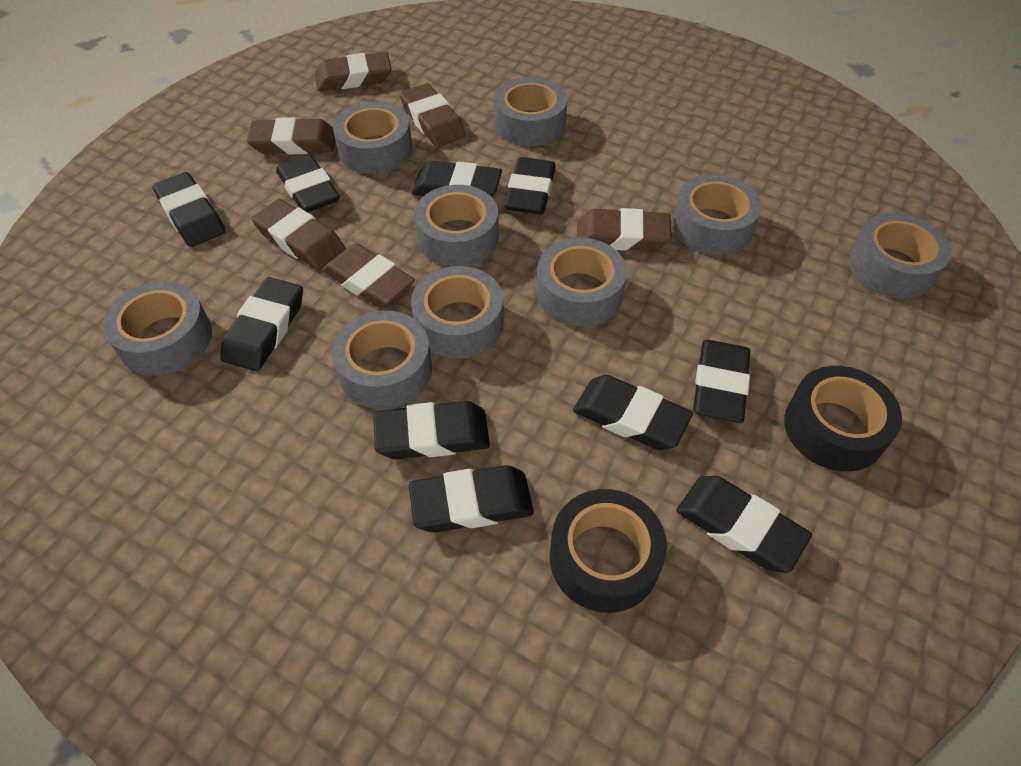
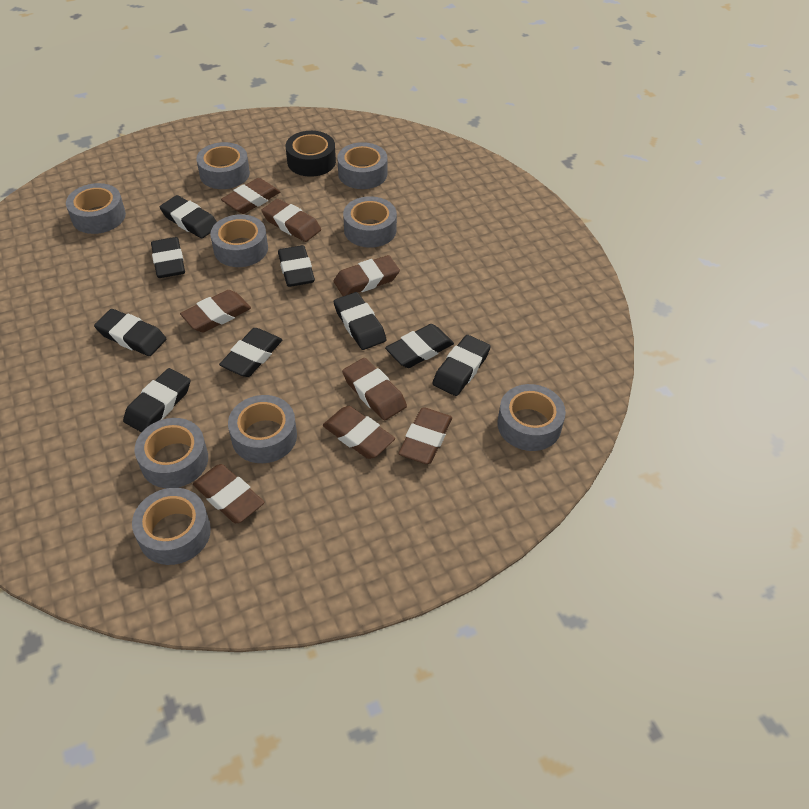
black eraser: 10 -> 9
black tape: 2 -> 1
brown eraser: 6 -> 8

